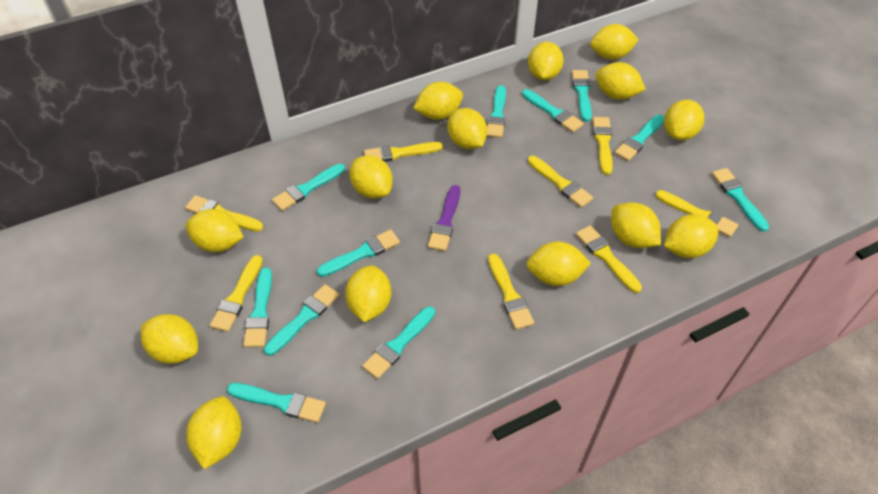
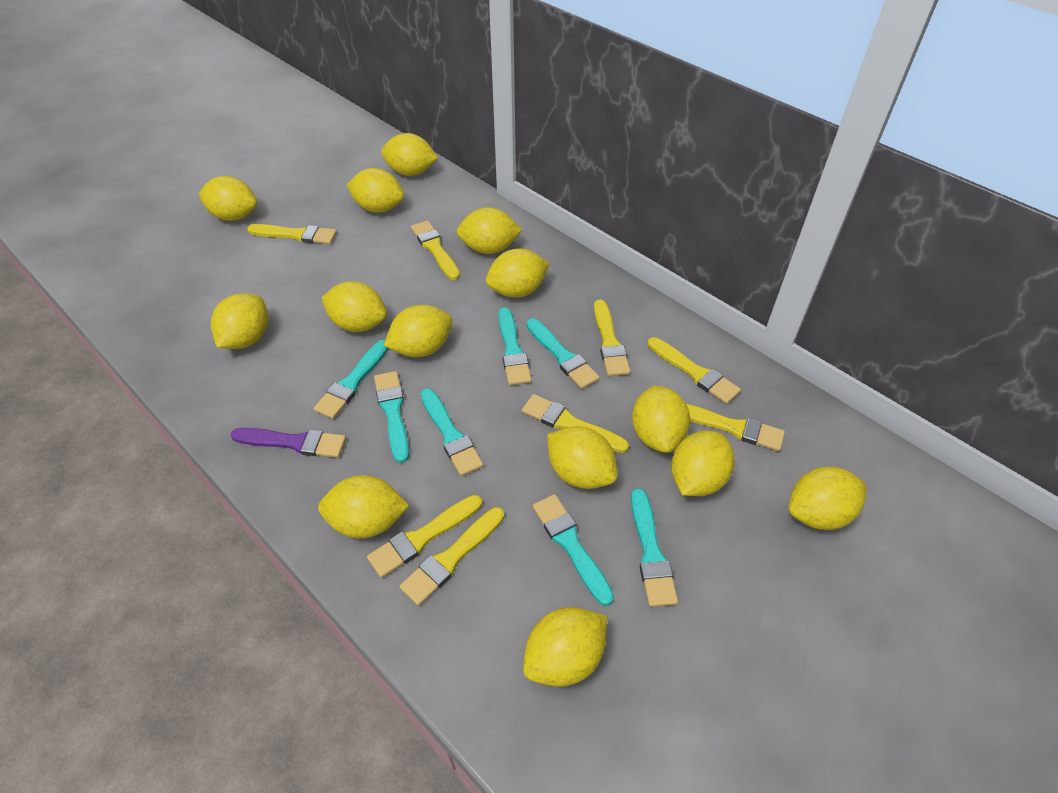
turquoise brush: 11 -> 7

